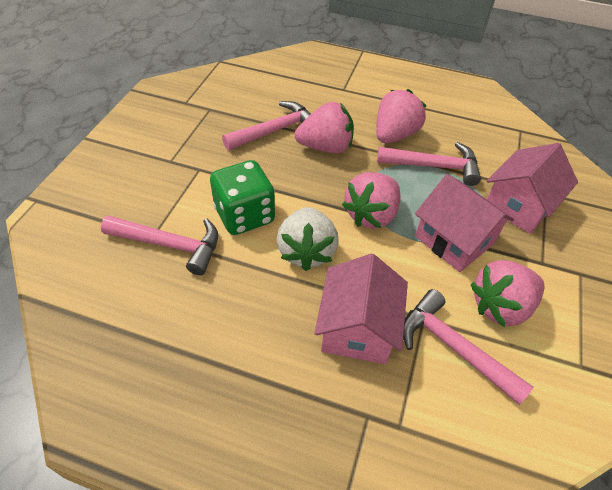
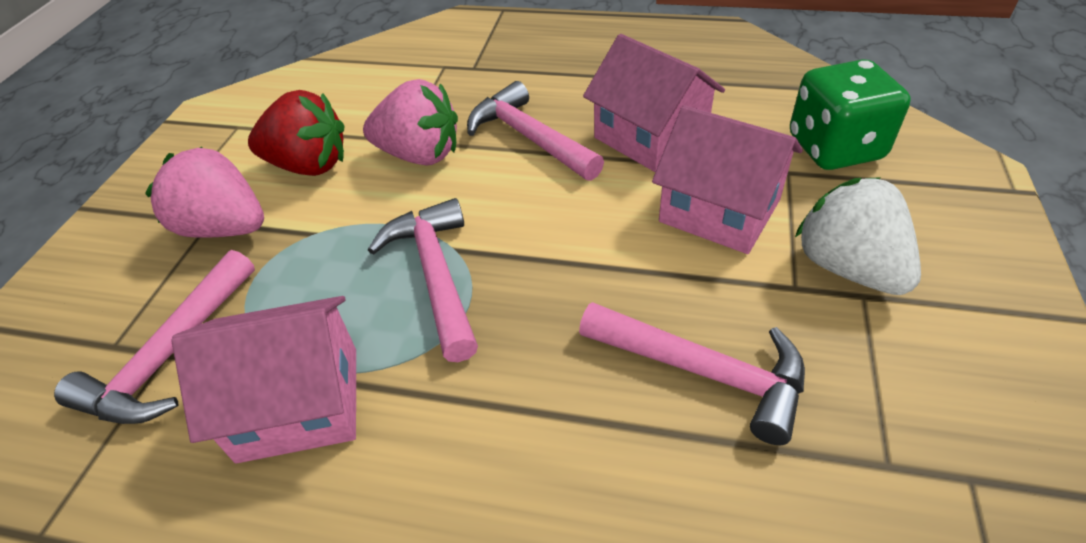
pink strawberry: 4 -> 2
red strawberry: 0 -> 1

